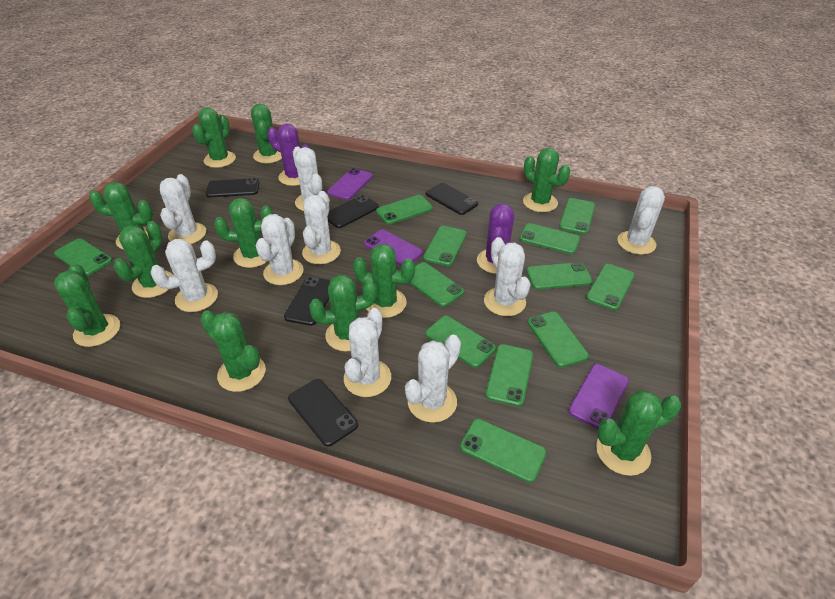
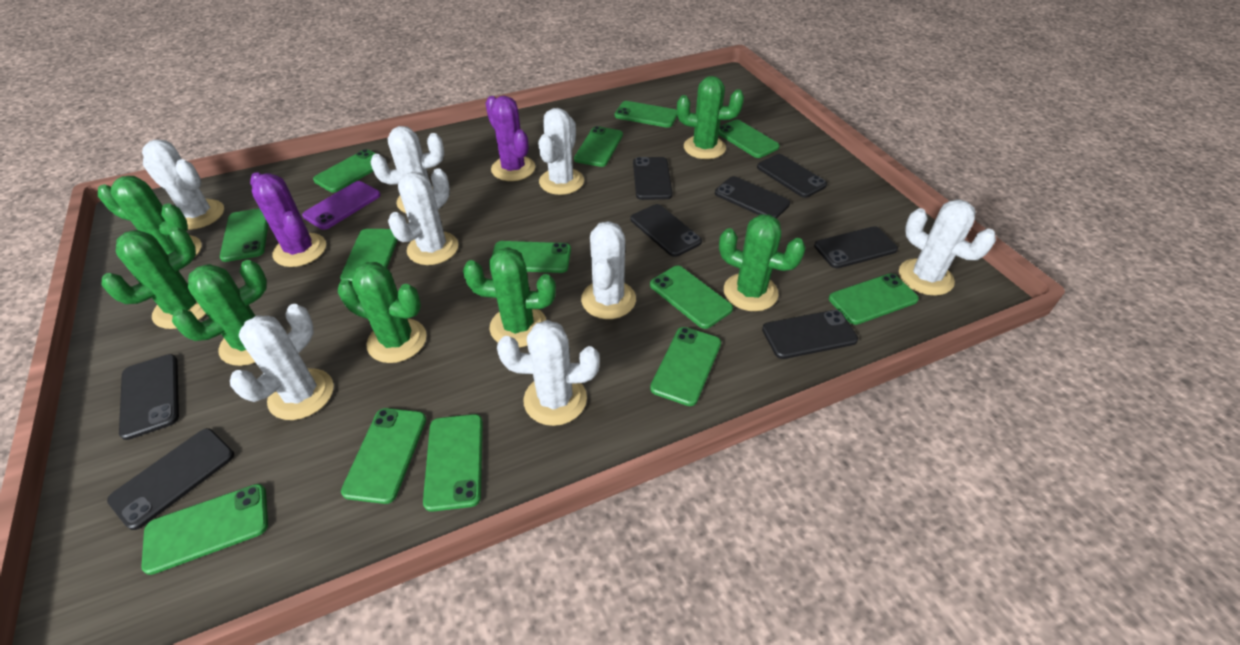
black phone: 5 -> 8
green cactus: 11 -> 7
green phone: 12 -> 13
purple phone: 3 -> 1
white cactus: 9 -> 8

